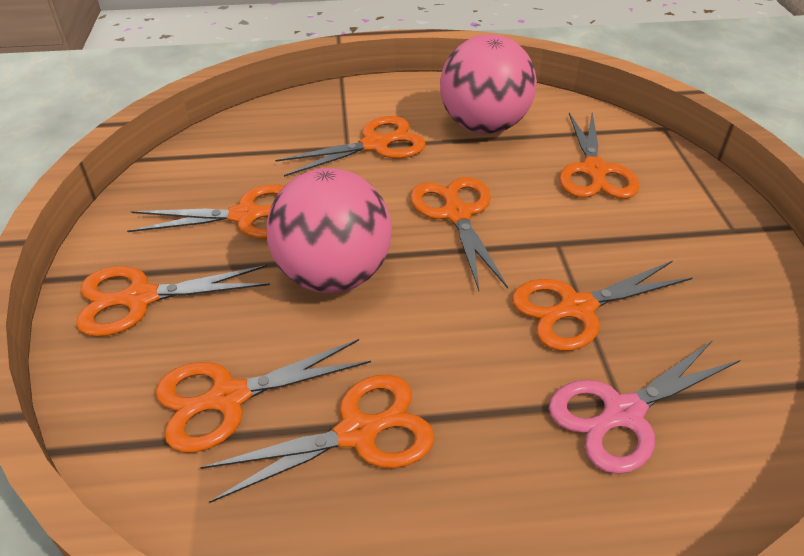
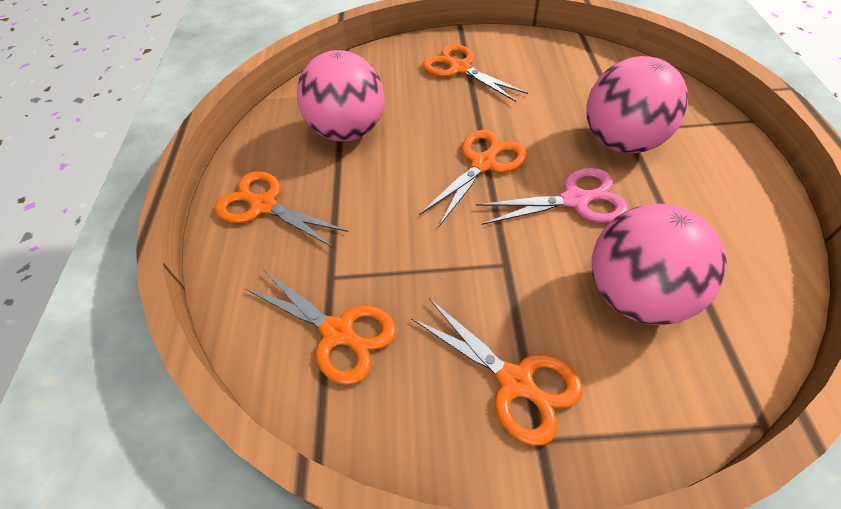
orange scissors: 8 -> 5
pink ball: 2 -> 3

